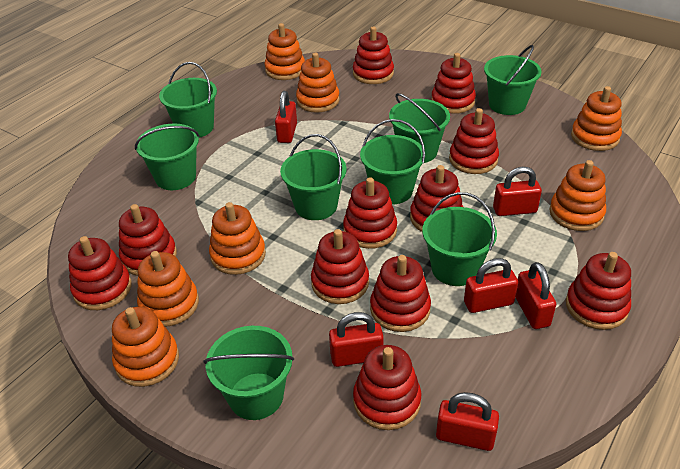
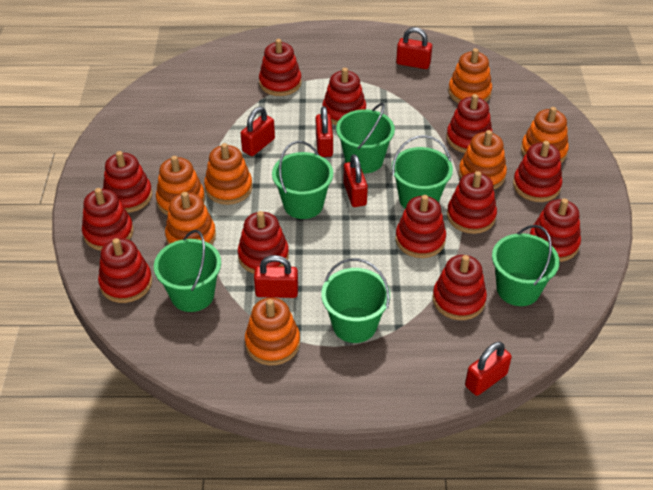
green bucket: 8 -> 6
red stacking toy: 11 -> 12

